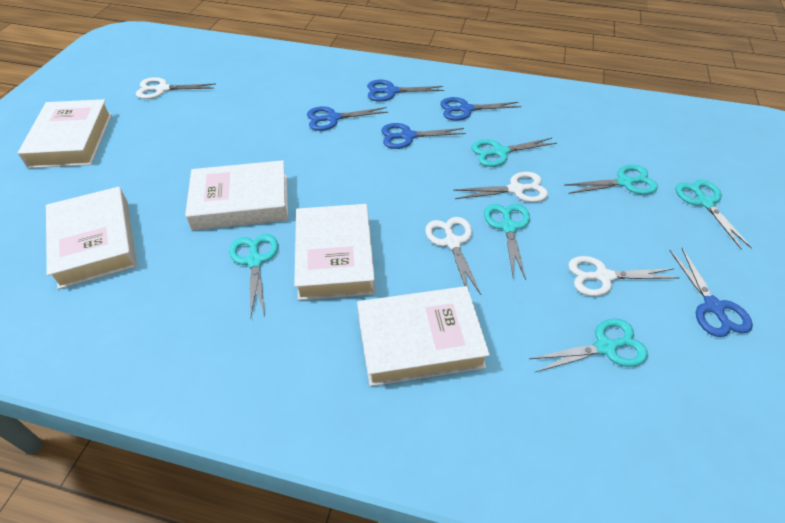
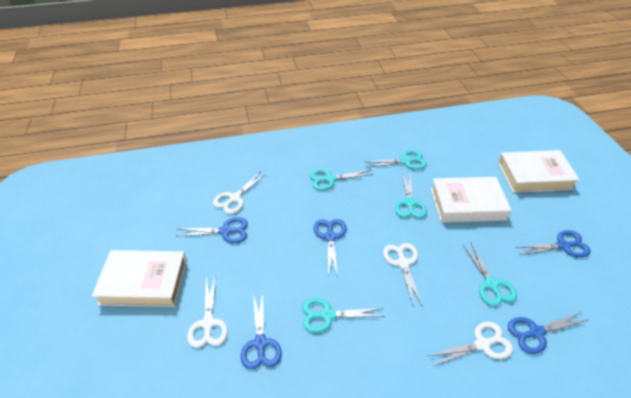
turquoise scissors: 6 -> 5
white book: 5 -> 3

